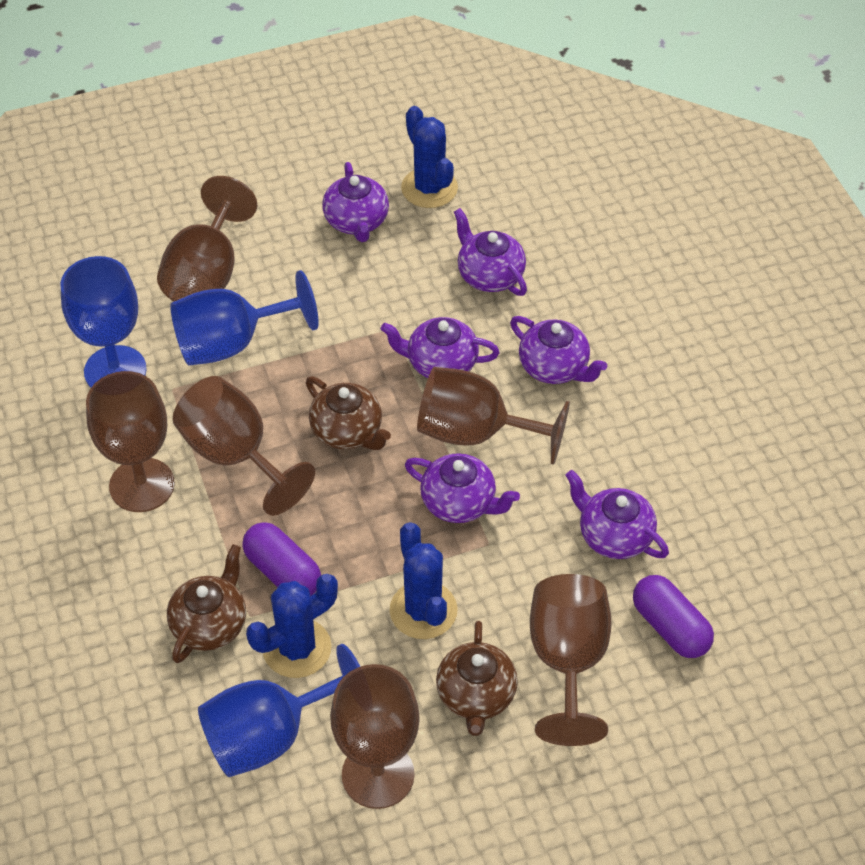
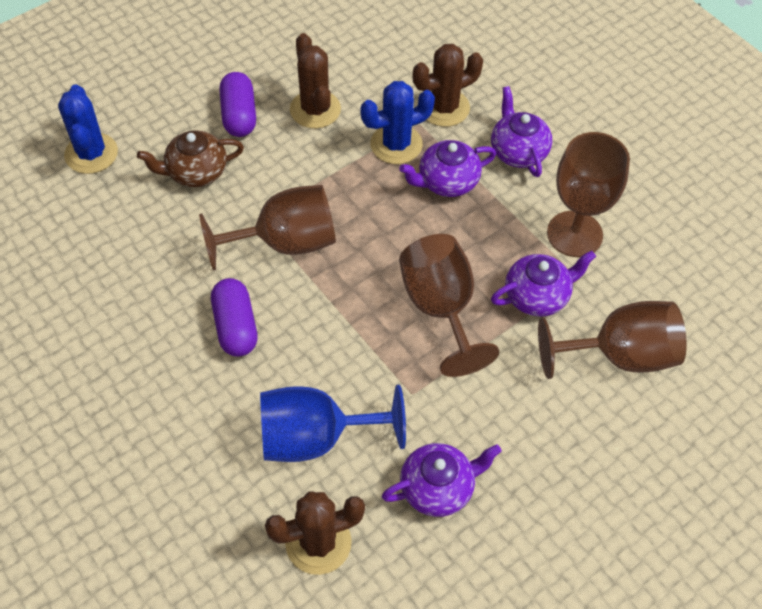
blue cactus: 3 -> 2
blue goblet: 3 -> 1
brown cactus: 0 -> 3
brown goblet: 6 -> 4
brown teapot: 3 -> 1
purple teapot: 6 -> 4

